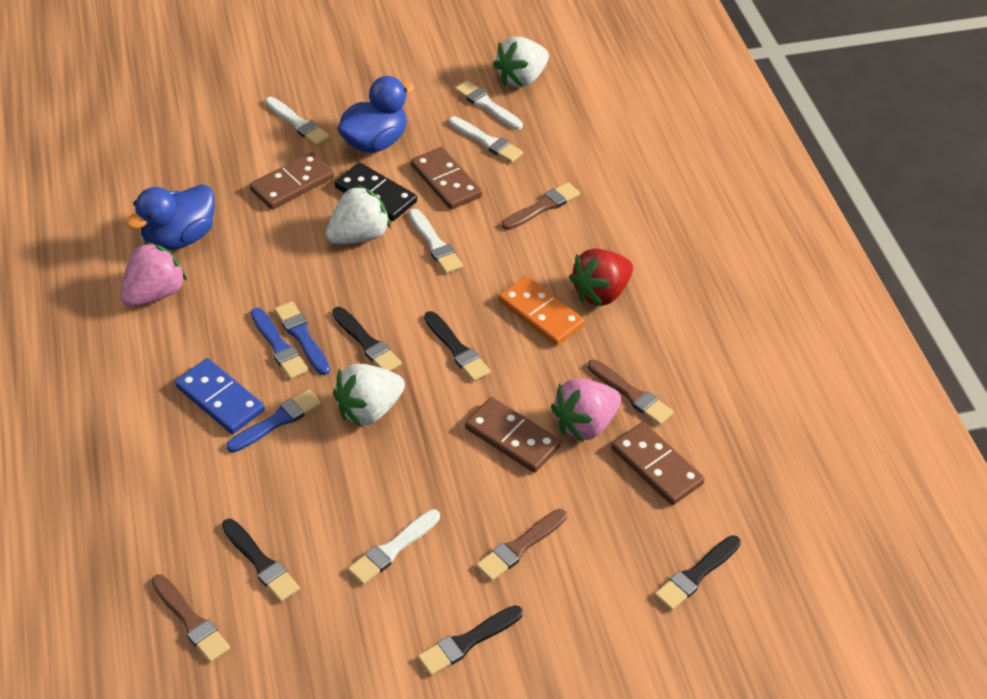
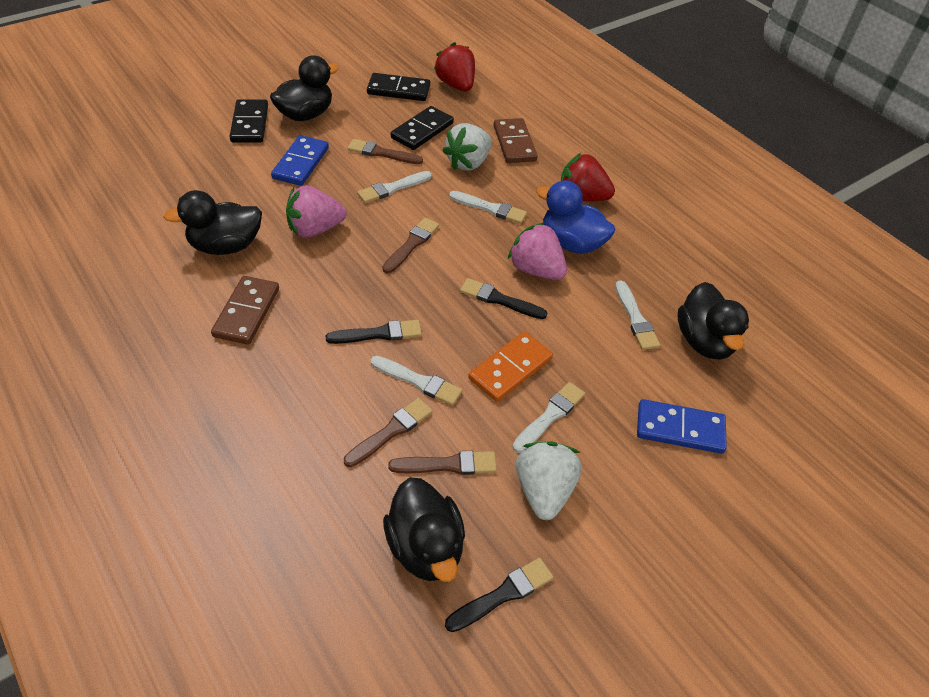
black brush: 5 -> 3
black domino: 1 -> 3
black duck: 0 -> 4
blue brush: 3 -> 0
blue domino: 1 -> 2
blue duck: 2 -> 1
brown domino: 4 -> 2
red strawberry: 1 -> 2
white strawberry: 3 -> 2

